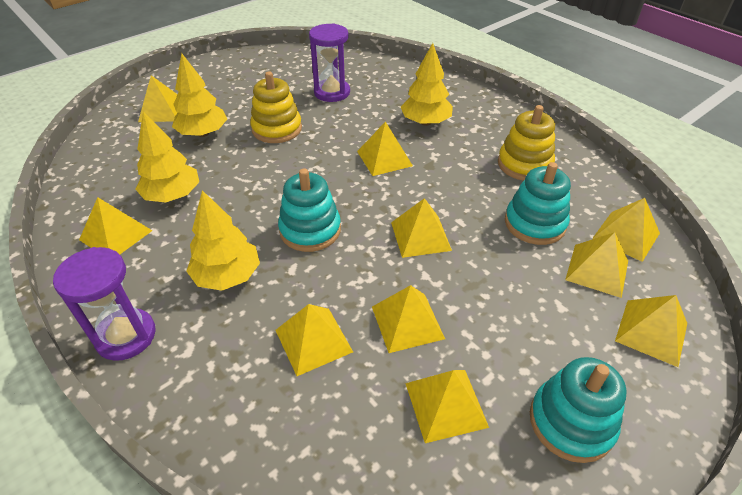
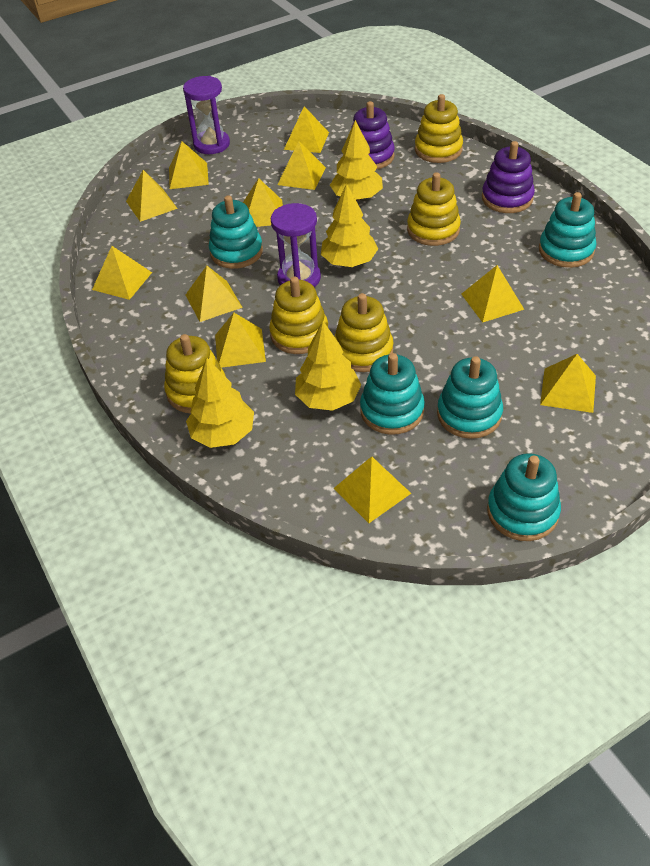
purple stacking toy: 0 -> 2
turquoise stacking toy: 3 -> 5
yellow pyramid: 10 -> 11
yellow stacking toy: 2 -> 5

